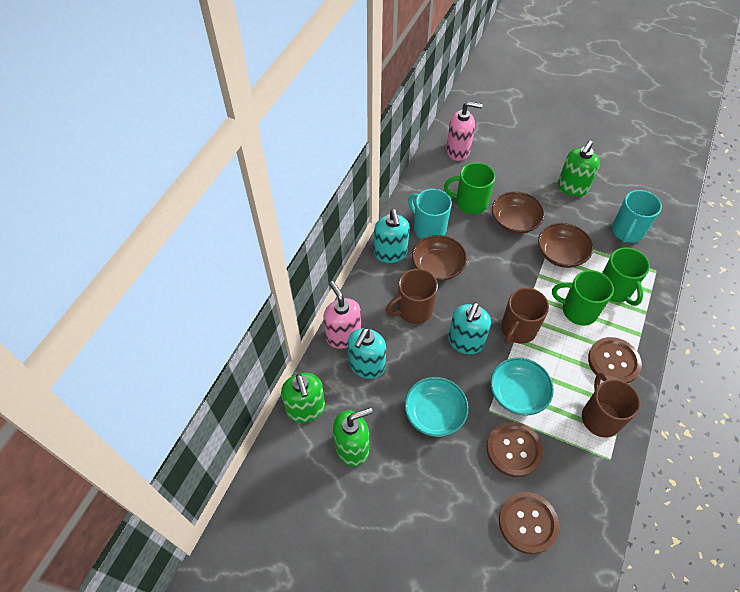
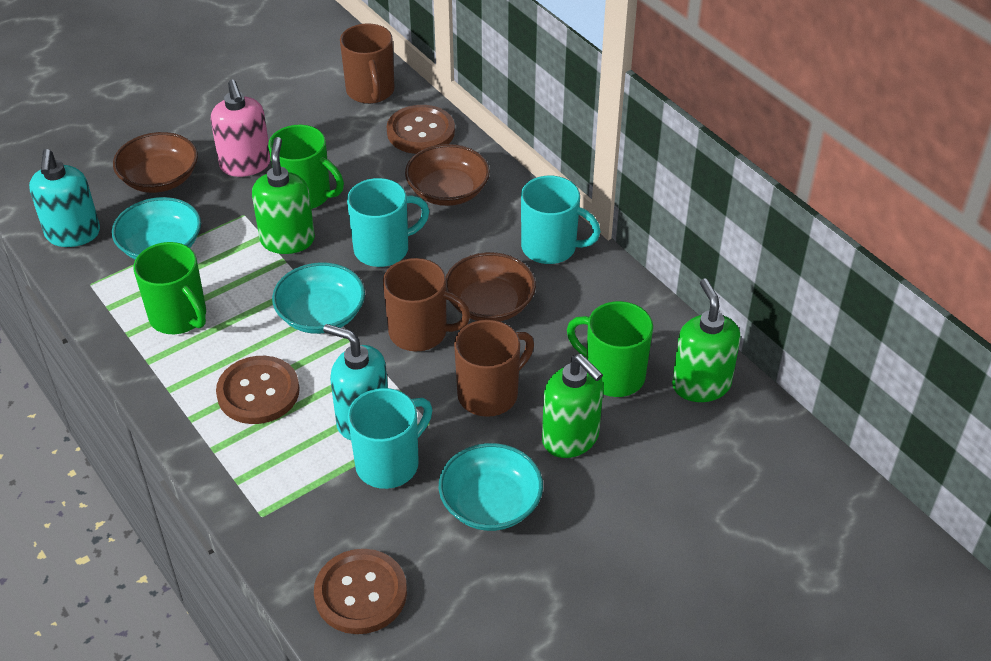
pink soap dispenser: 2 -> 1
turquoise bowl: 2 -> 3
turquoise mug: 2 -> 3
turquoise soap dispenser: 3 -> 2

